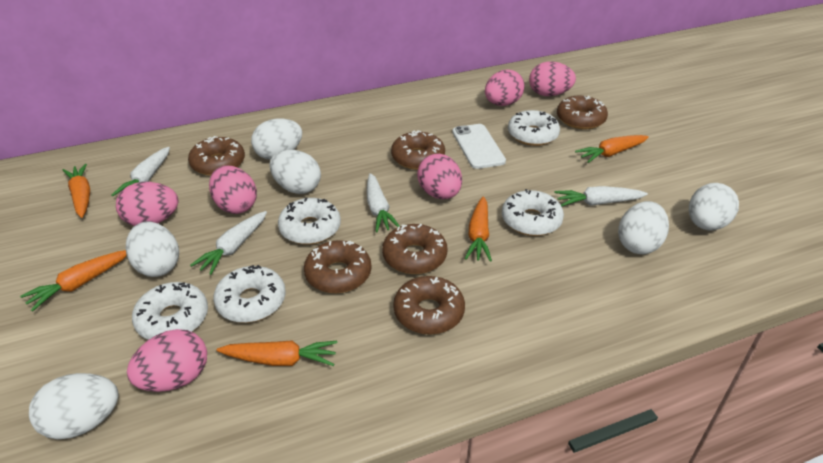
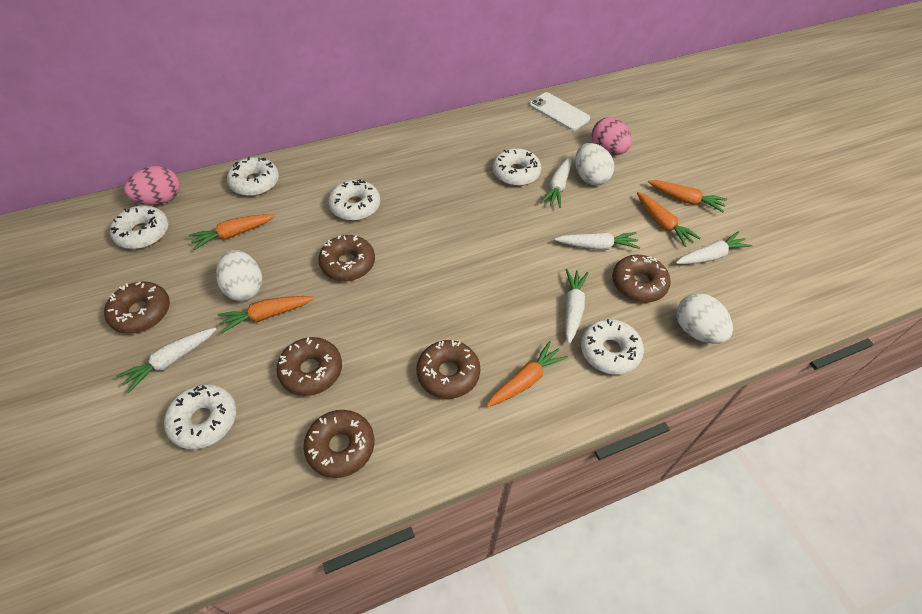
pink egg: 6 -> 2
white carrot: 4 -> 5
white donut: 5 -> 6
white egg: 6 -> 3

